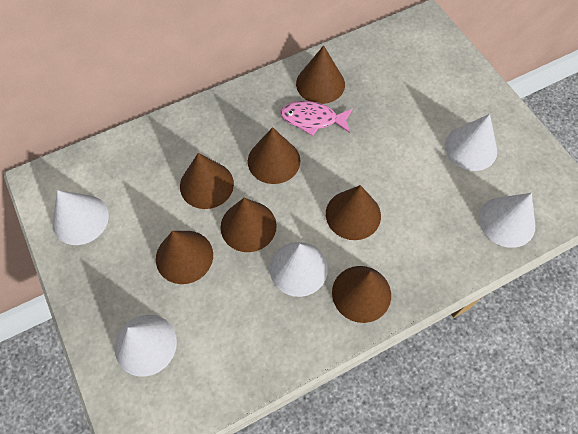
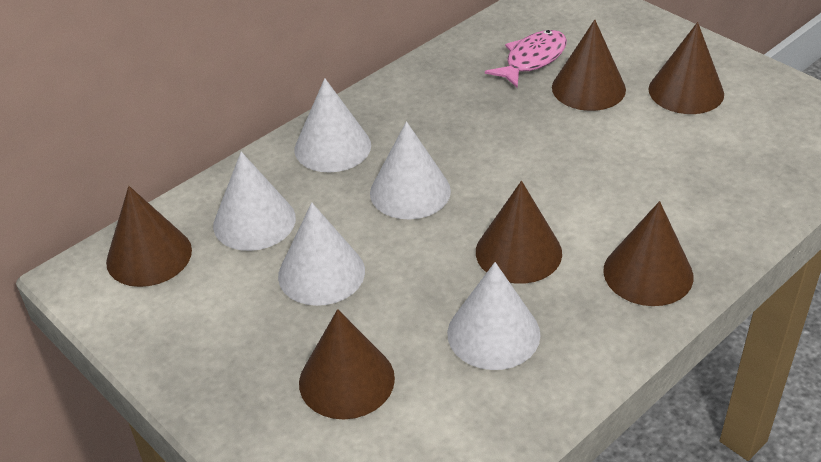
brown cone: 7 -> 6

